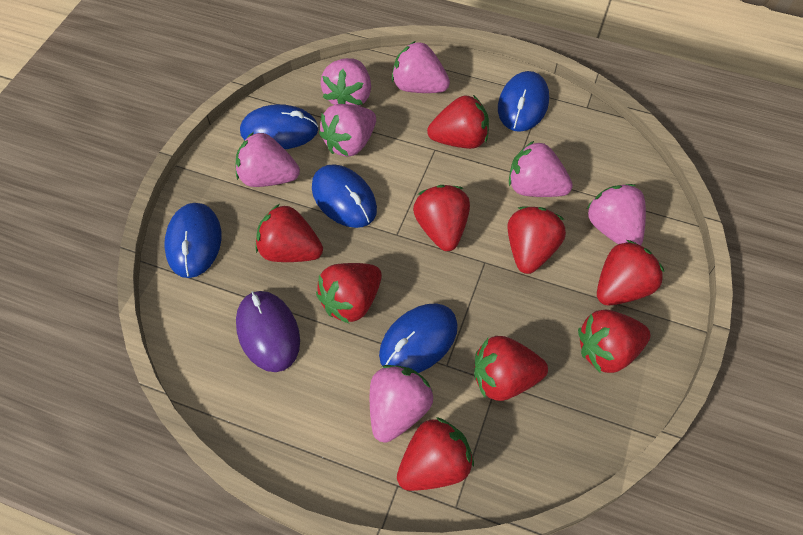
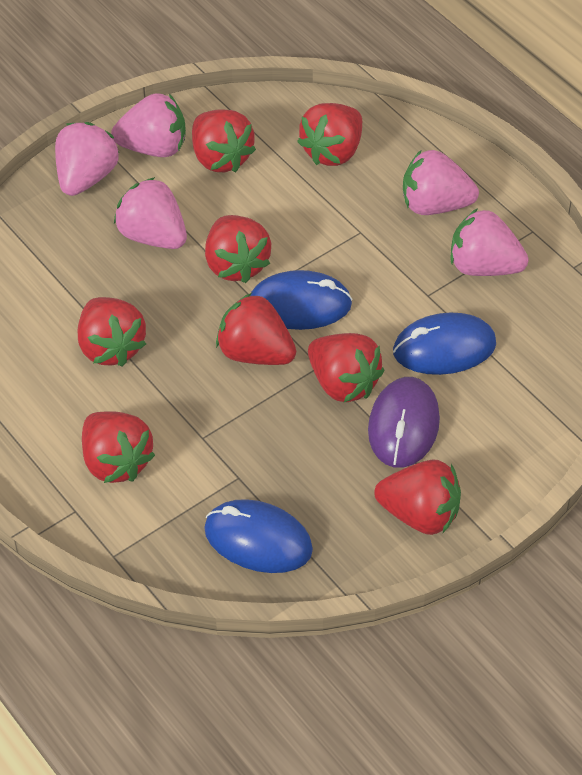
blue mouse: 5 -> 3
pink strawberry: 7 -> 5
red strawberry: 9 -> 8

